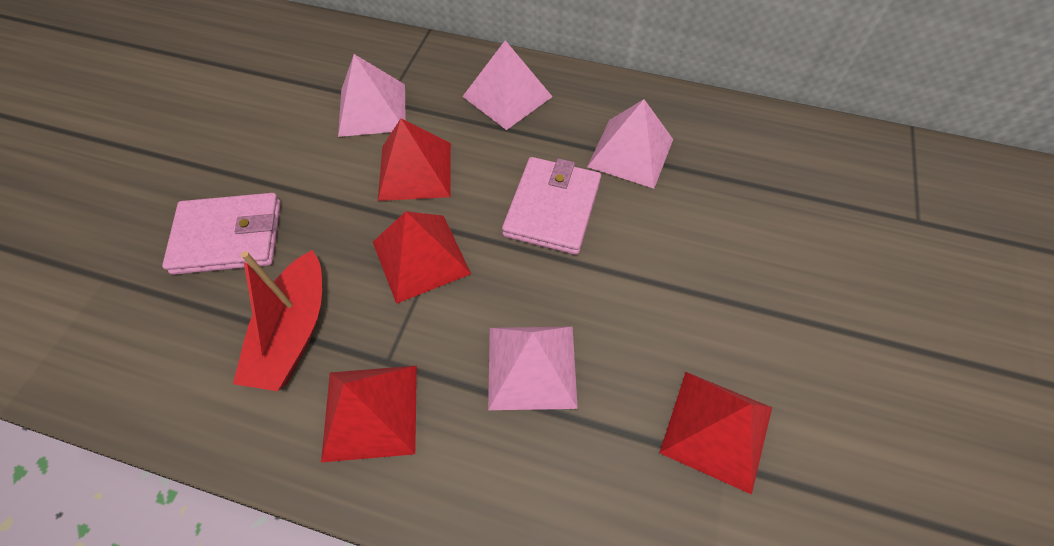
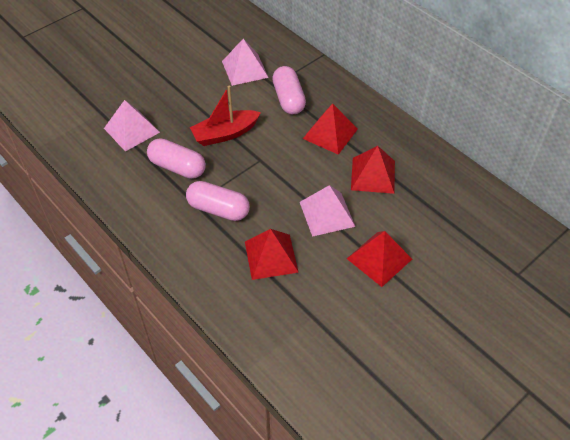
pink capsule: 0 -> 3
pink pyramid: 4 -> 3
pink wallet: 2 -> 0

